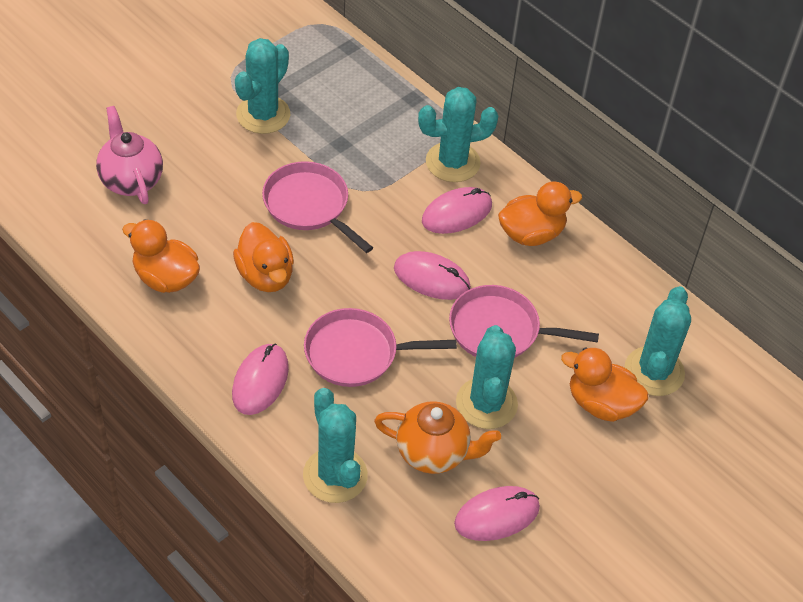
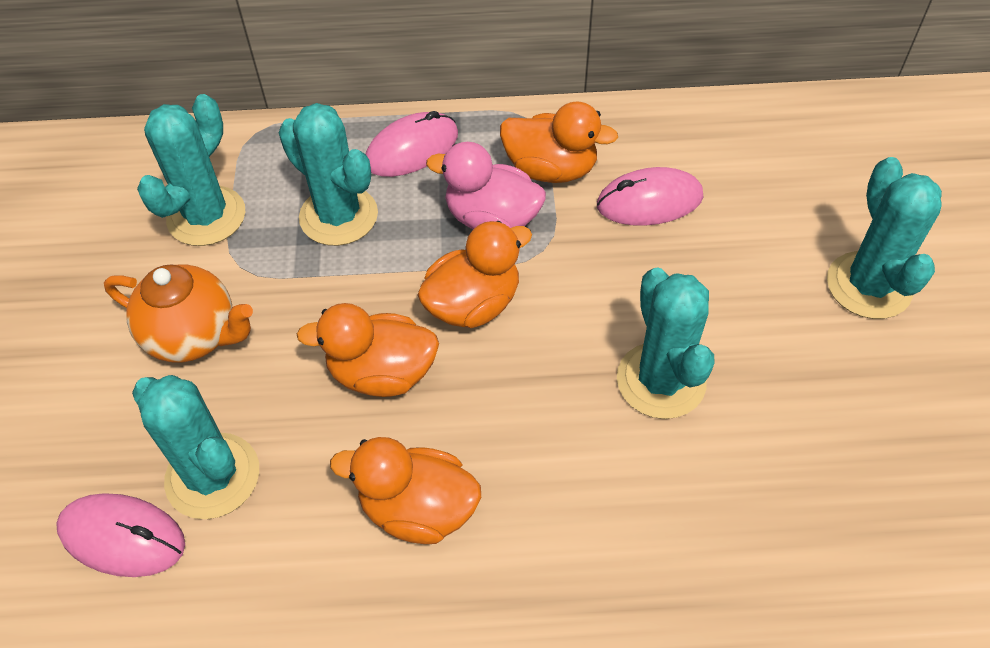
pink duck: 0 -> 1
pink mouse: 4 -> 3
pink pan: 3 -> 0
pink teapot: 1 -> 0

